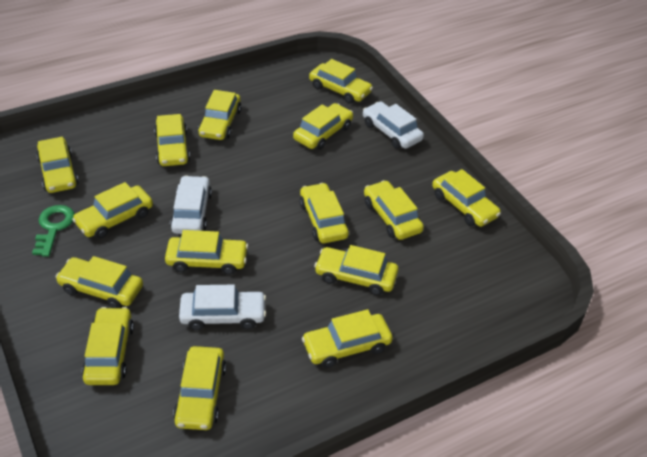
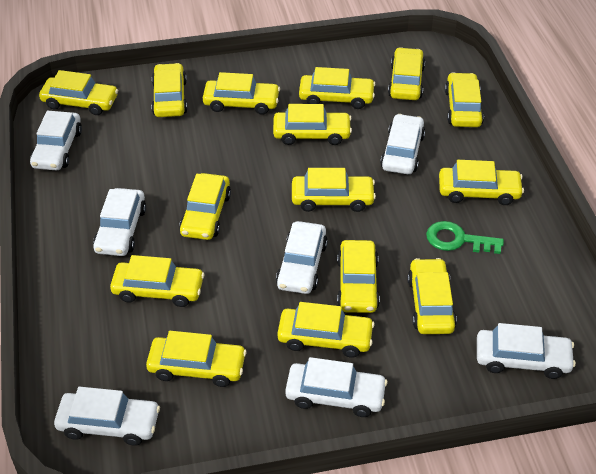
white car: 3 -> 7

